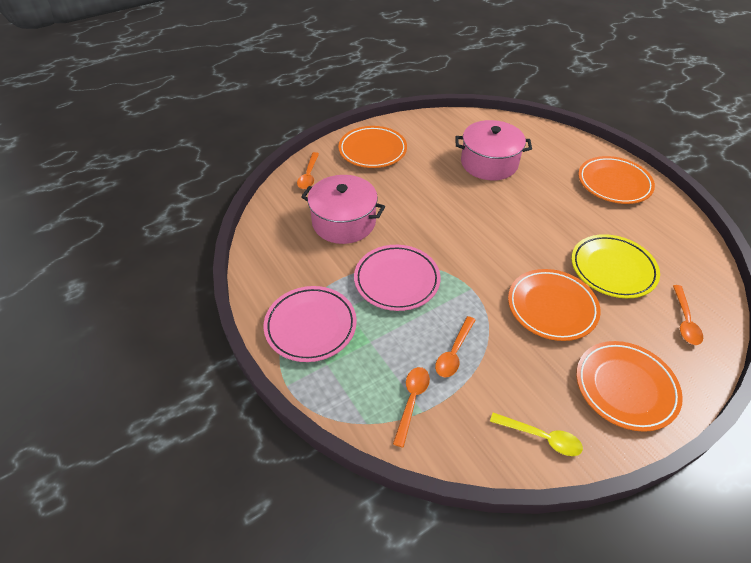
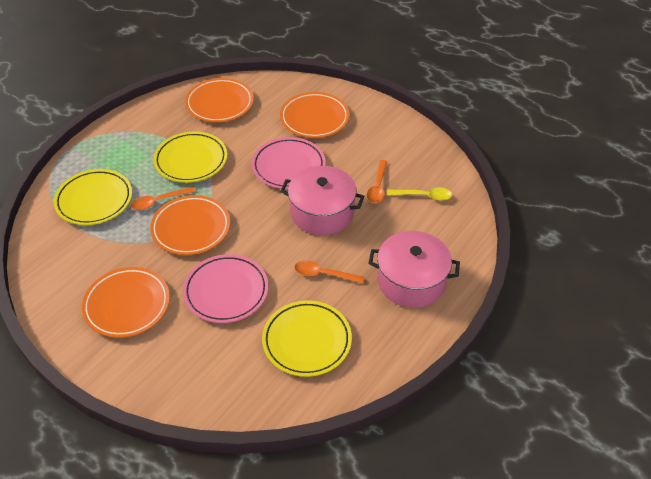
orange spoon: 4 -> 3
yellow plate: 1 -> 3

